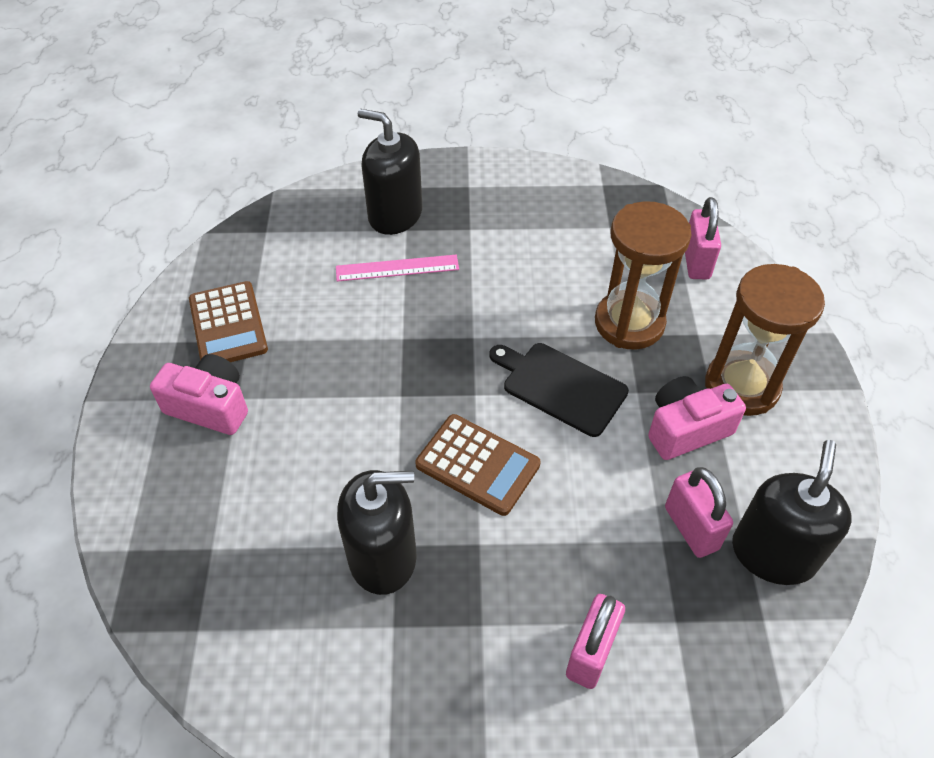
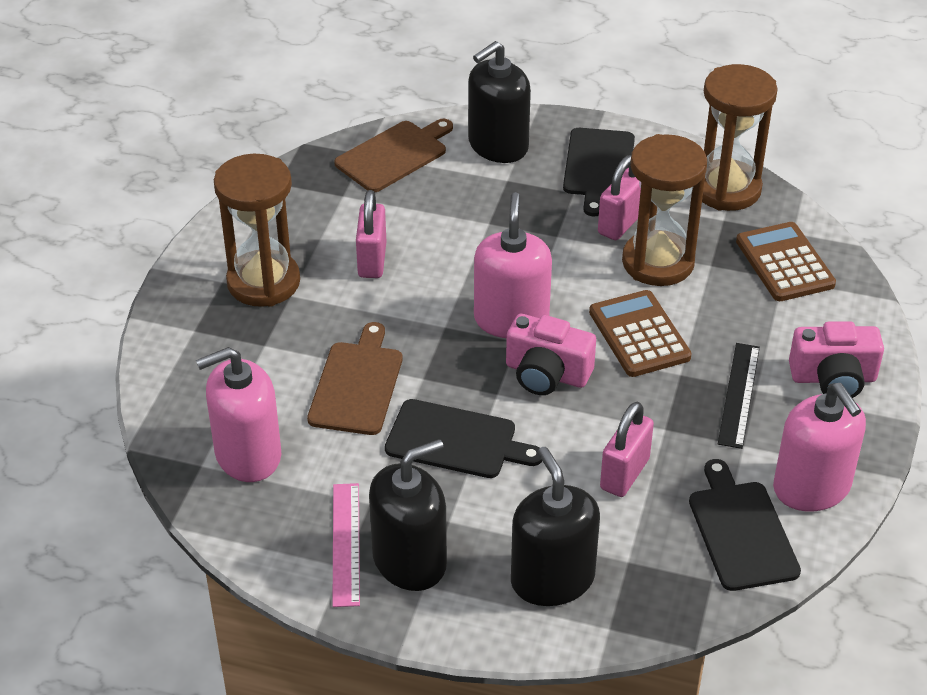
black cutting board: 1 -> 3
black ruler: 0 -> 1
brown cutting board: 0 -> 2
brown hourglass: 2 -> 3
pink soap dispenser: 0 -> 3

